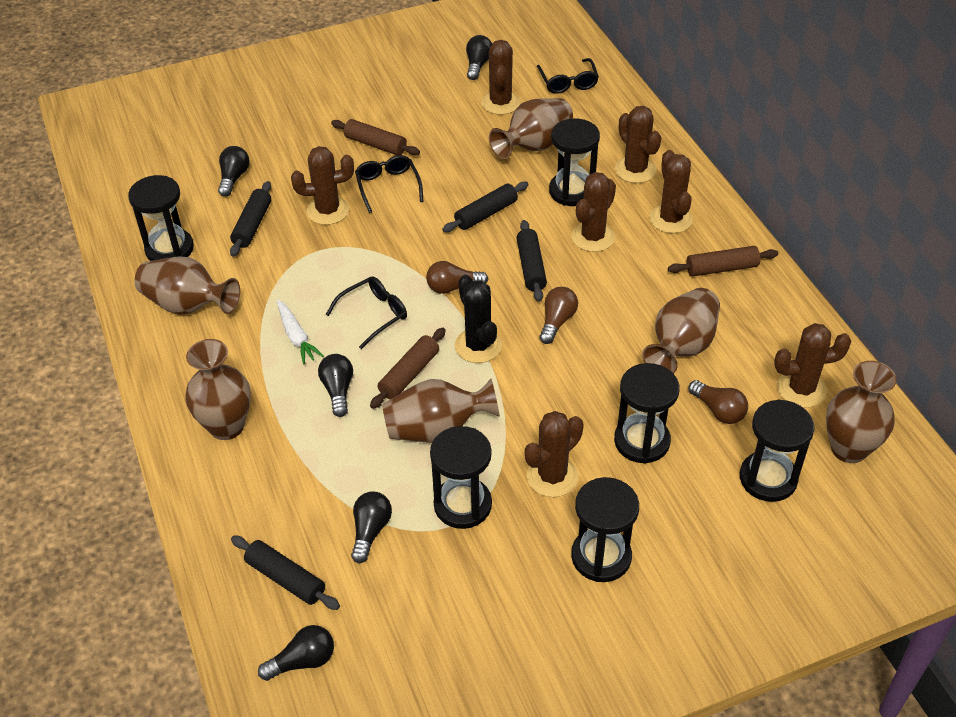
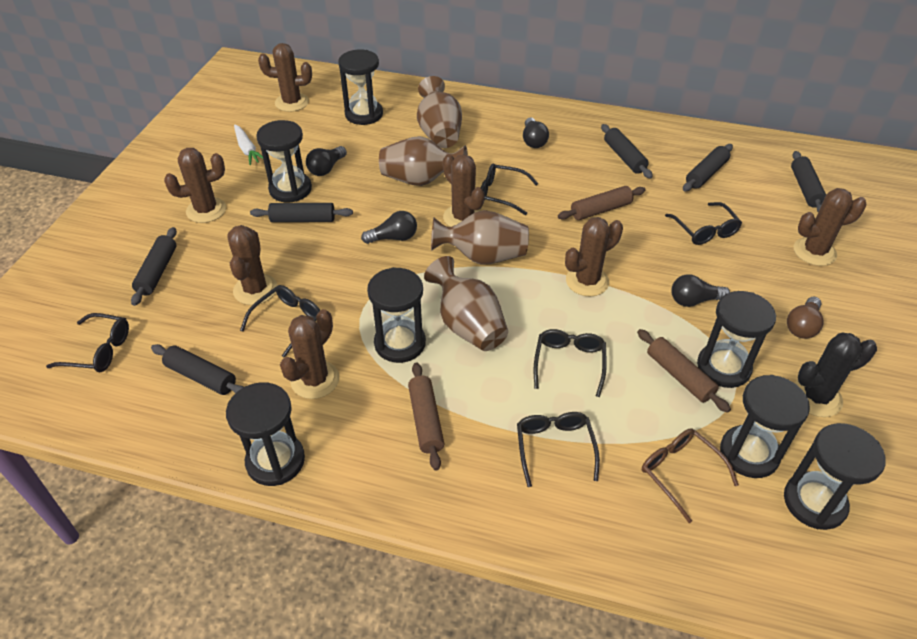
black glasses: 3 -> 6
black hourglass: 6 -> 7
black light bulb: 5 -> 4
black rolling pin: 4 -> 6
brown glasses: 0 -> 1
brown light bulb: 3 -> 1
brown vase: 6 -> 4

